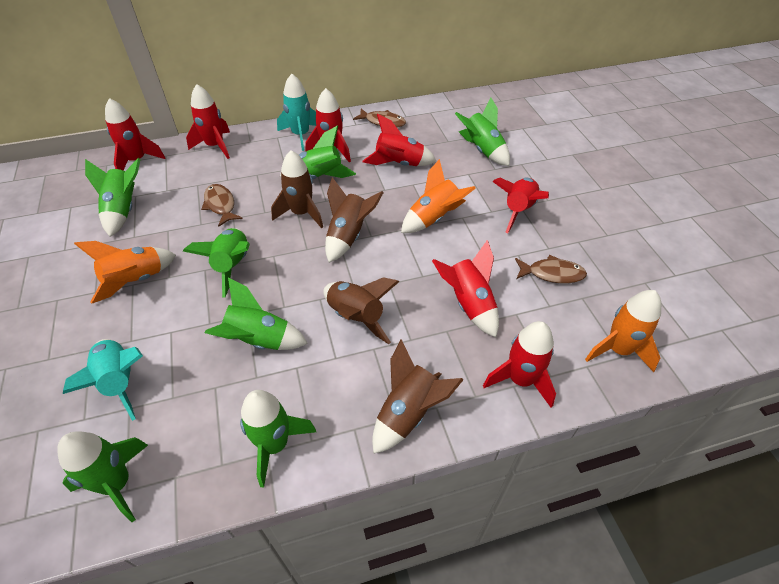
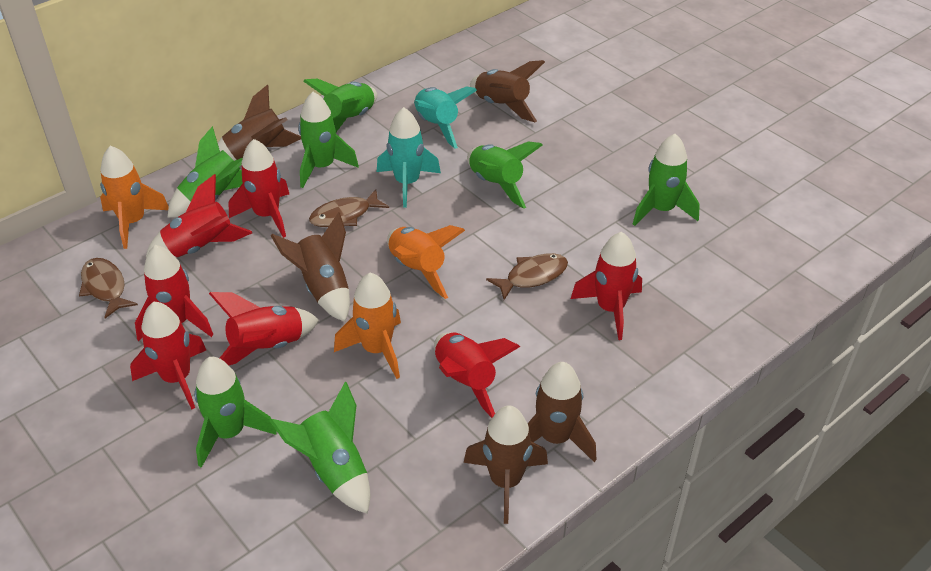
brown rocket: 4 -> 5

